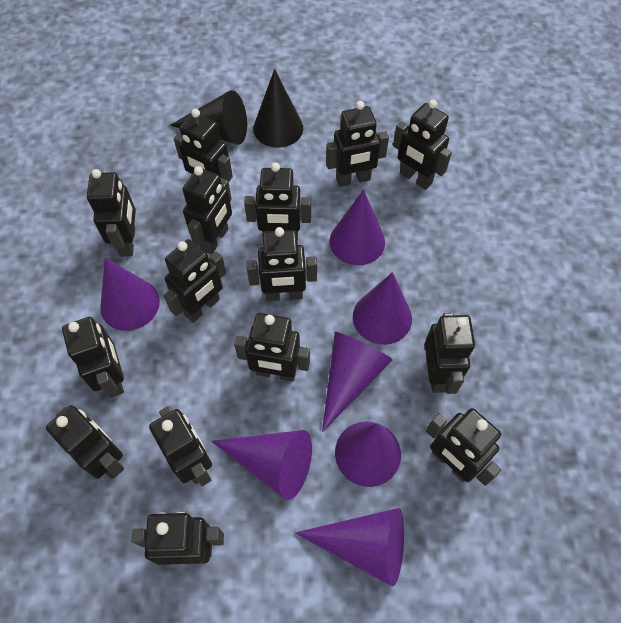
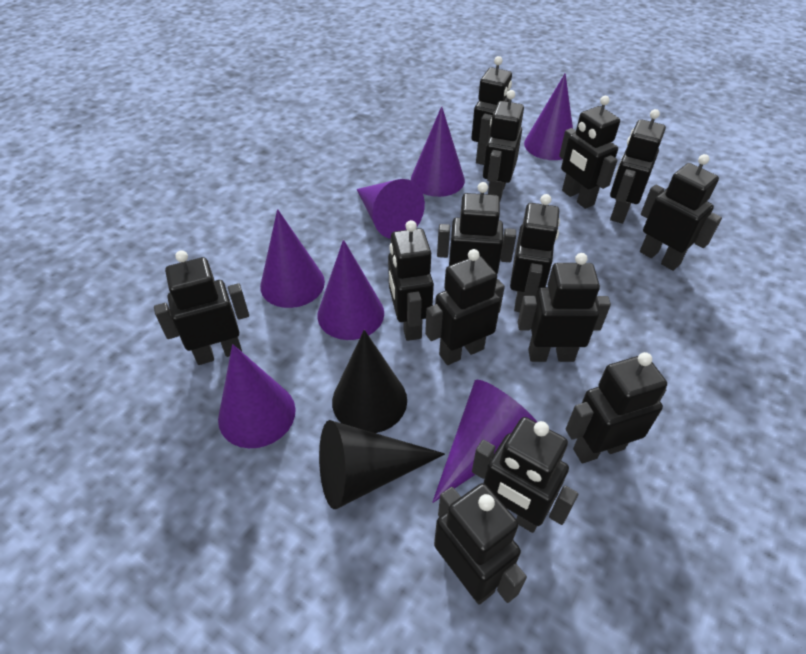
black robot: 15 -> 14

